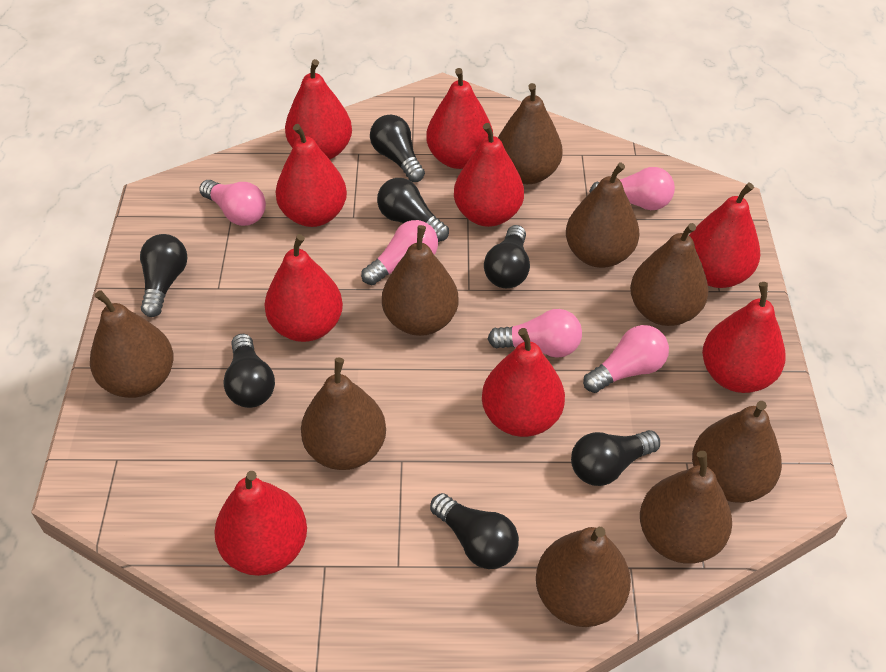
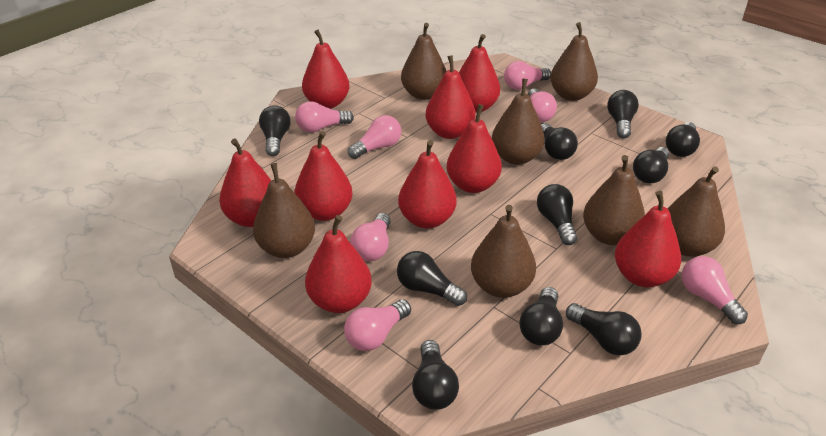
black light bulb: 7 -> 10
brown pear: 9 -> 7
pink light bulb: 5 -> 7

